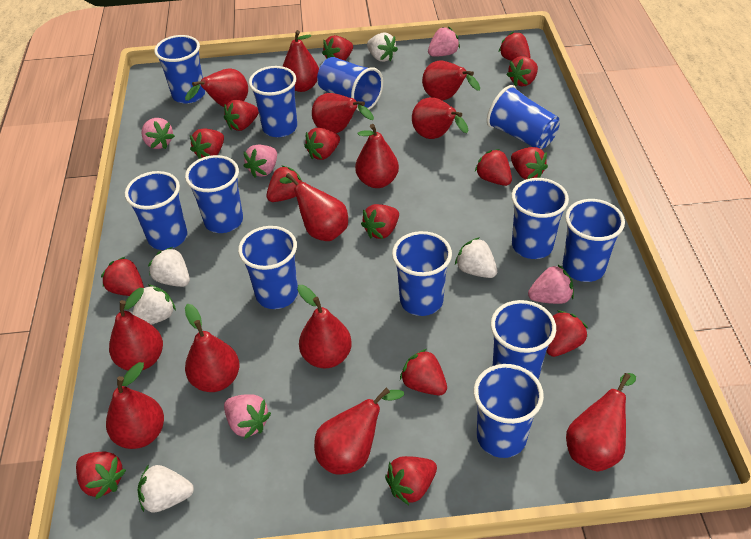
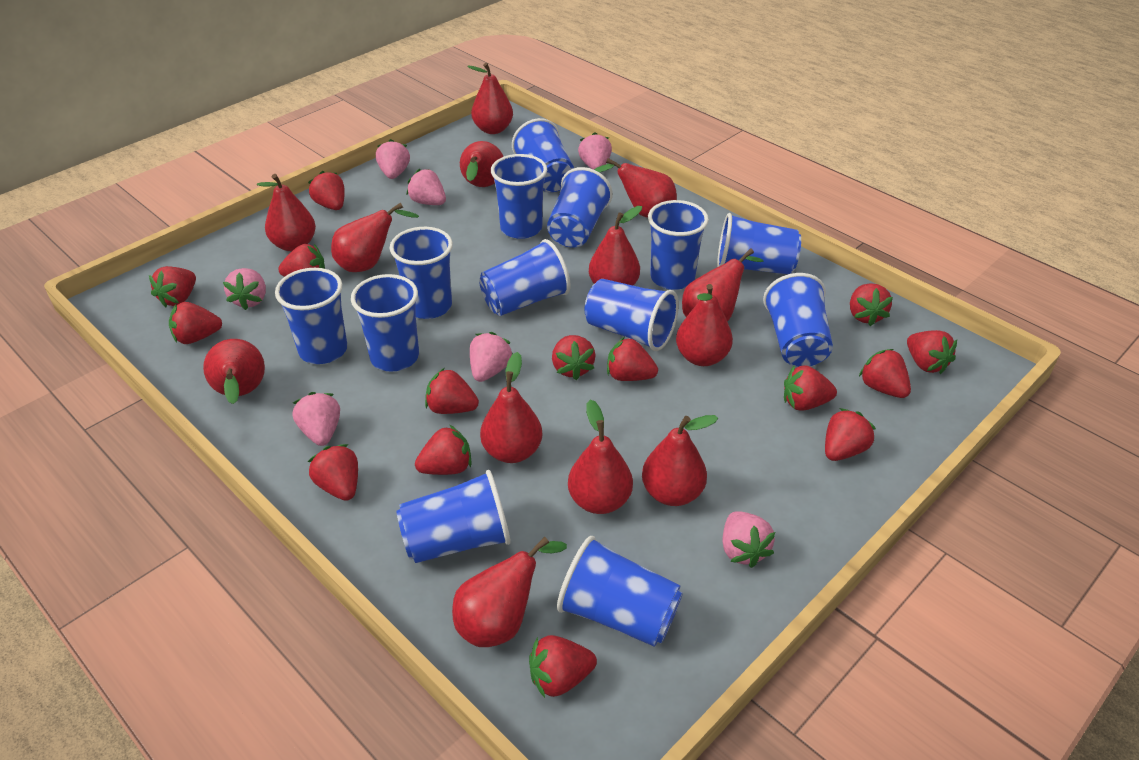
blue cup: 12 -> 13
pink strawberry: 5 -> 7
white strawberry: 5 -> 0

